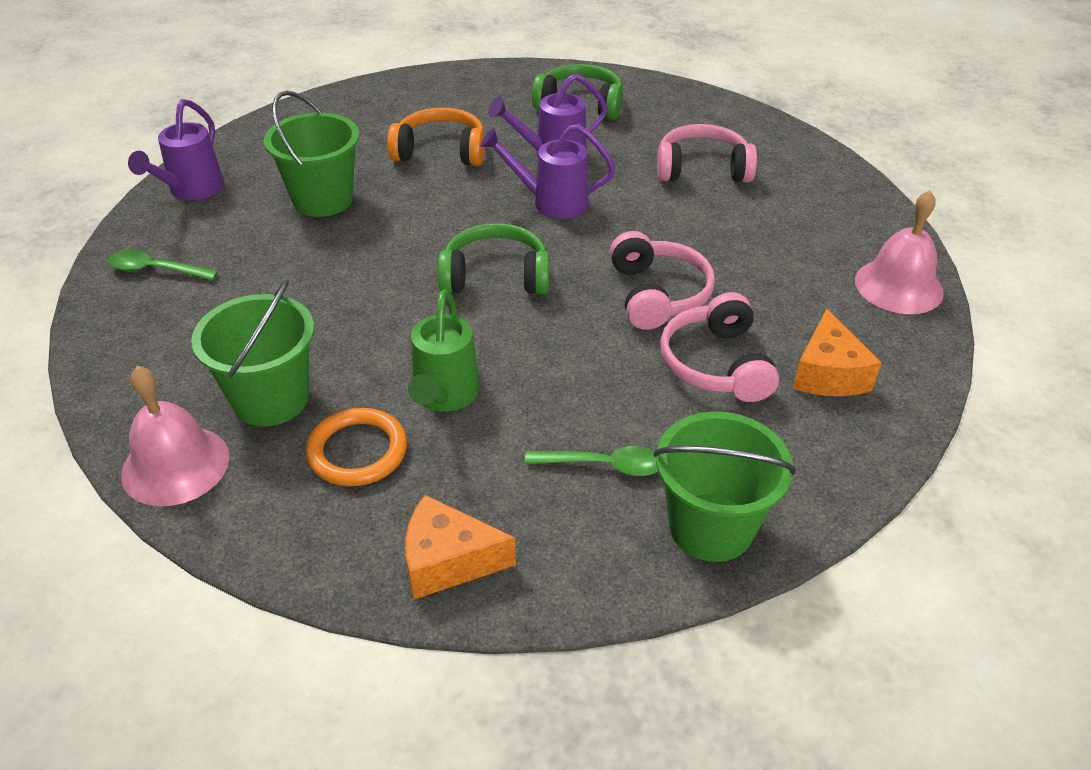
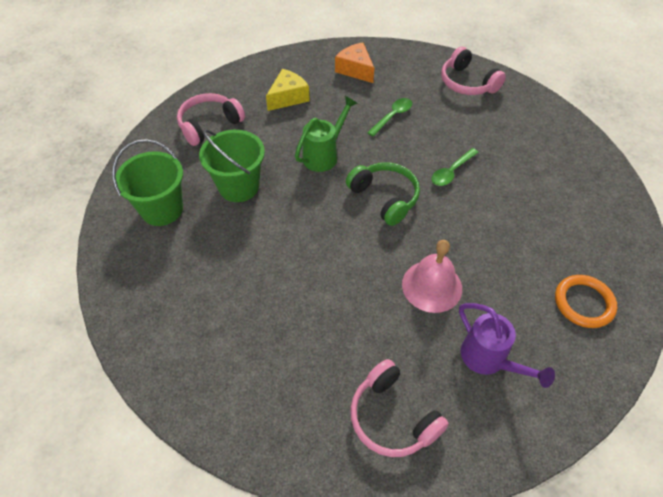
green bucket: 3 -> 2
green headphones: 2 -> 1
orange cheese: 2 -> 1
orange headphones: 1 -> 0
pink bell: 2 -> 1
purple watering can: 3 -> 1
yellow cheese: 0 -> 1

